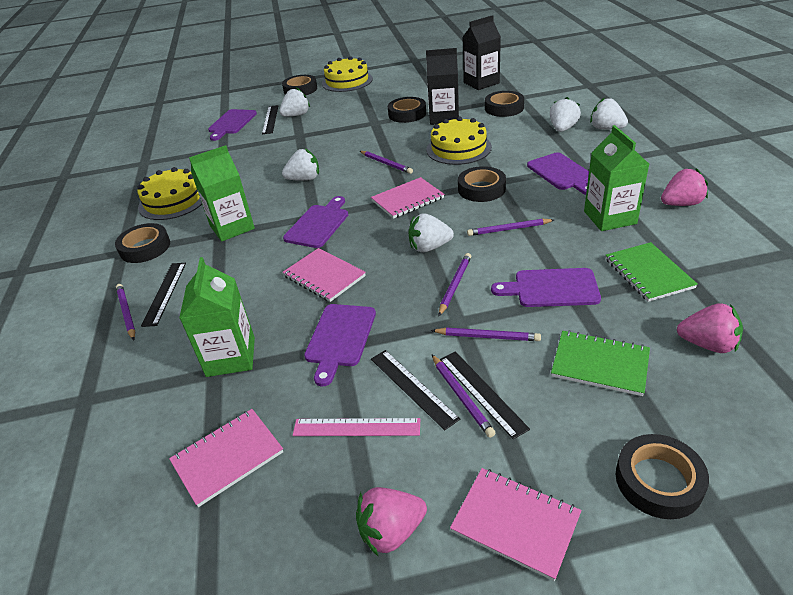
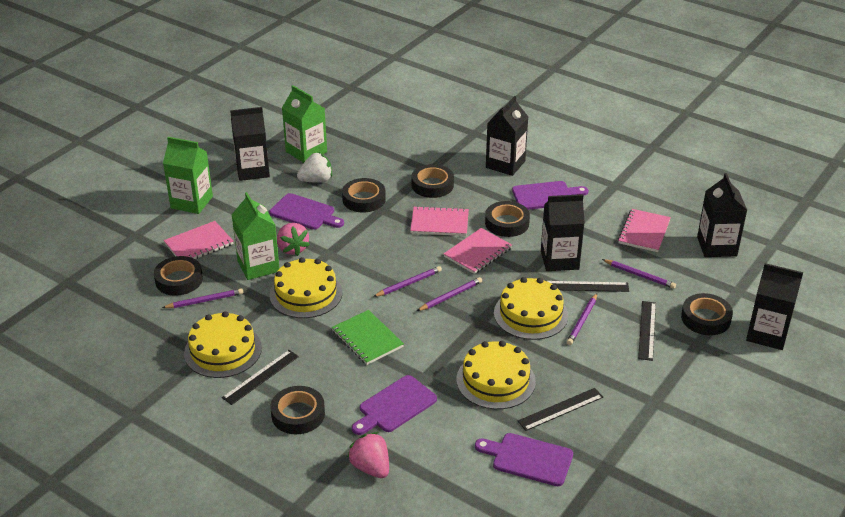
black carton: 2 -> 5
green notebook: 2 -> 1
pink ruler: 1 -> 0
pink strawberry: 3 -> 2
purple cutting board: 5 -> 4
purple pencil: 6 -> 5
white strawberry: 5 -> 1
yellow cake: 3 -> 4

